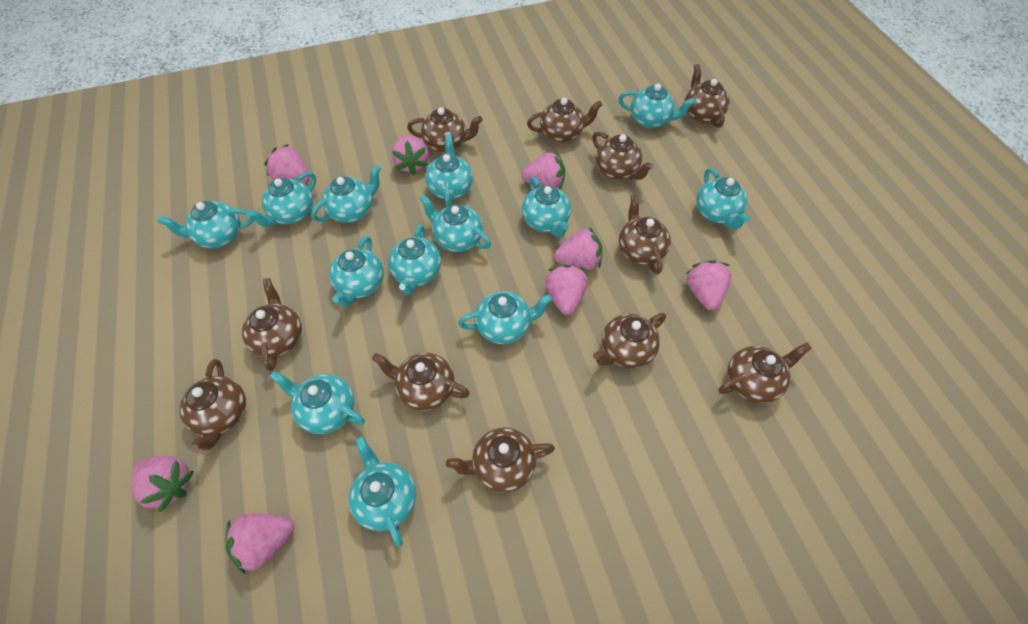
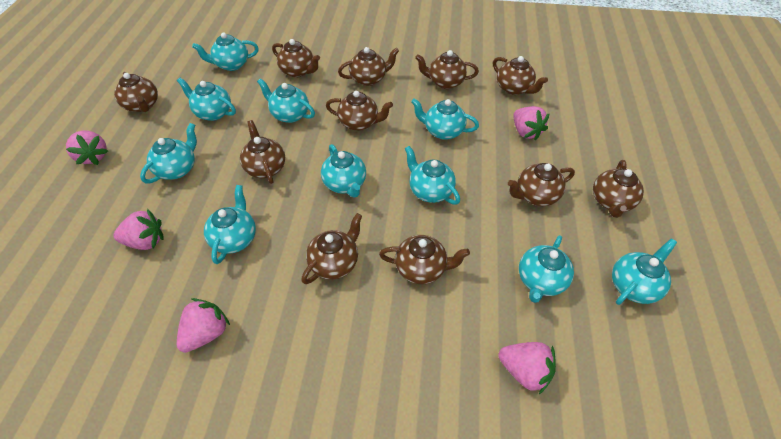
pink strawberry: 8 -> 5
turquoise teapot: 13 -> 10

